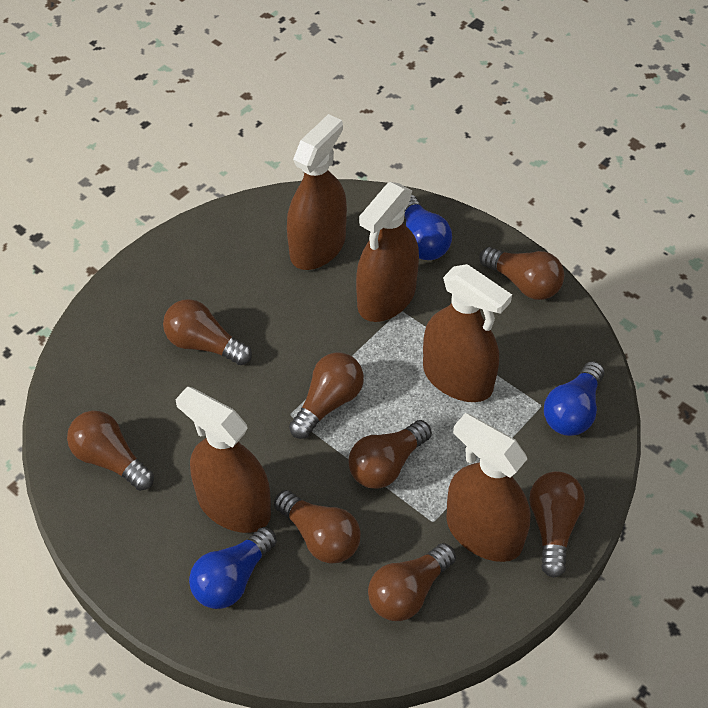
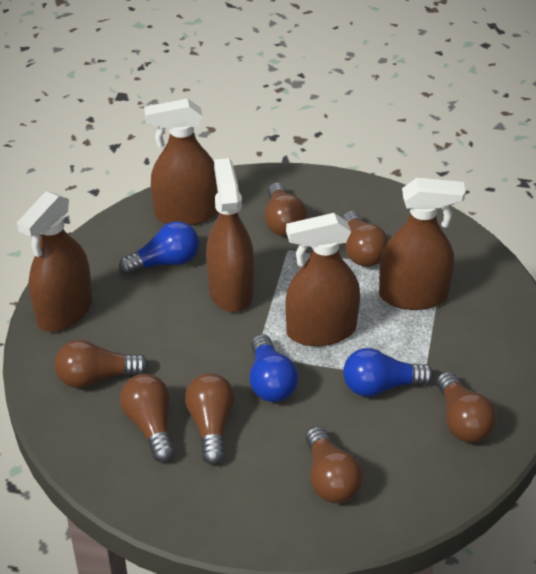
brown light bulb: 8 -> 7

